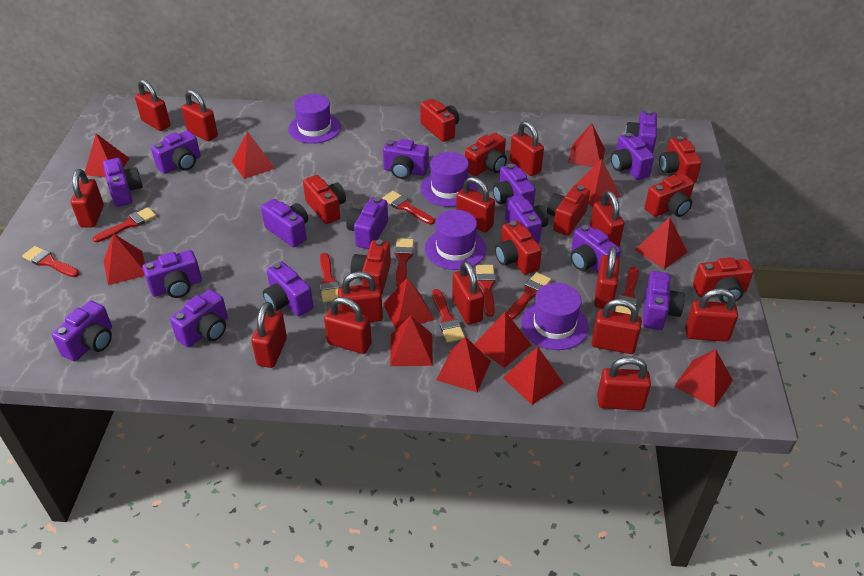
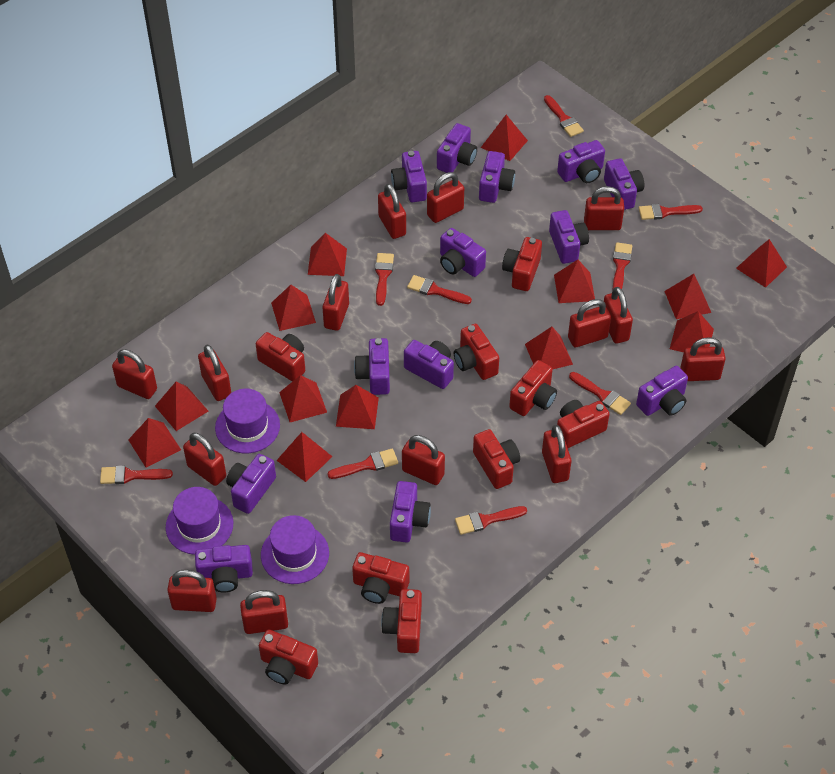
purple camera: 15 -> 13
purple hat: 4 -> 3
red pyramid: 12 -> 13

